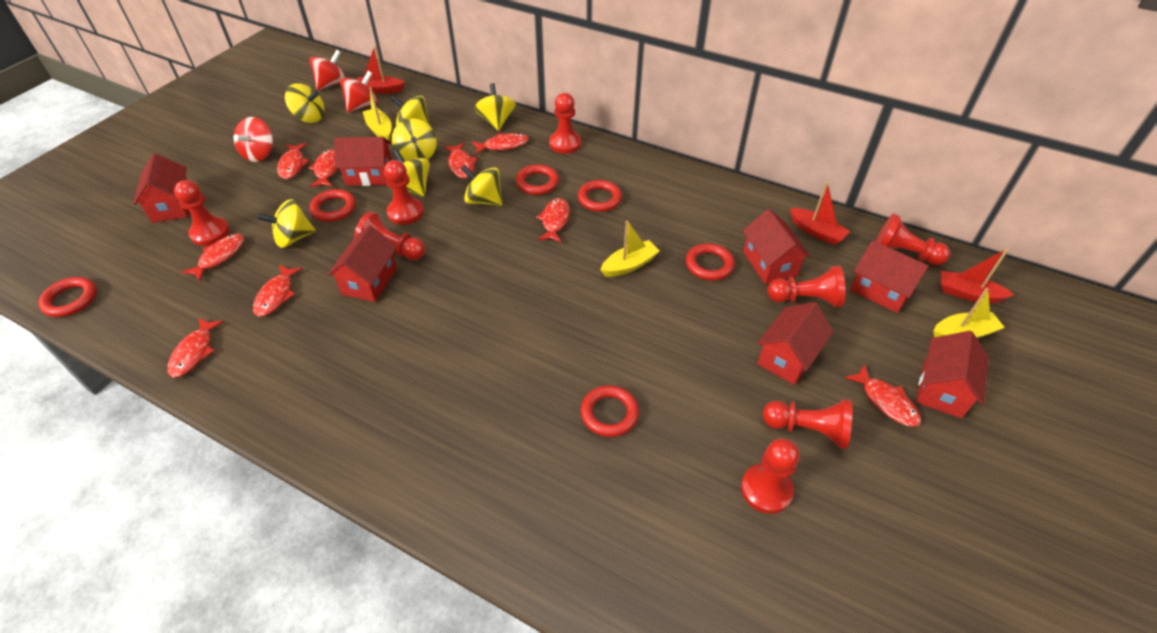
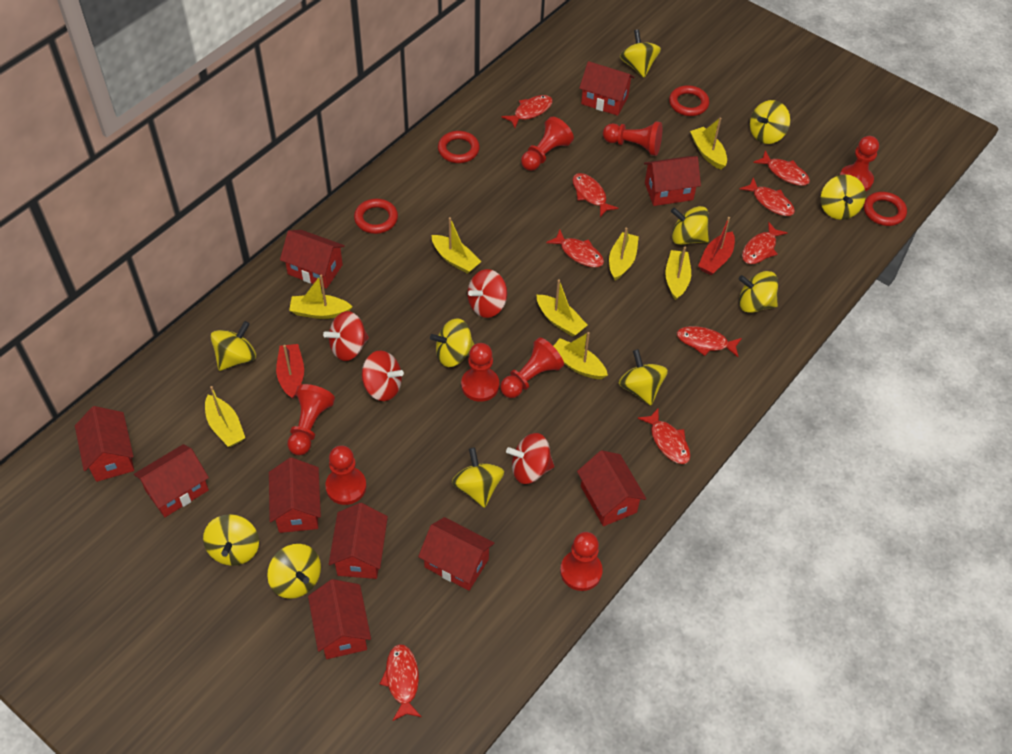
red boat: 3 -> 2
red house: 7 -> 10
red ring: 6 -> 4
red spinning top: 3 -> 4
yellow boat: 3 -> 8
yellow spinning top: 7 -> 11

